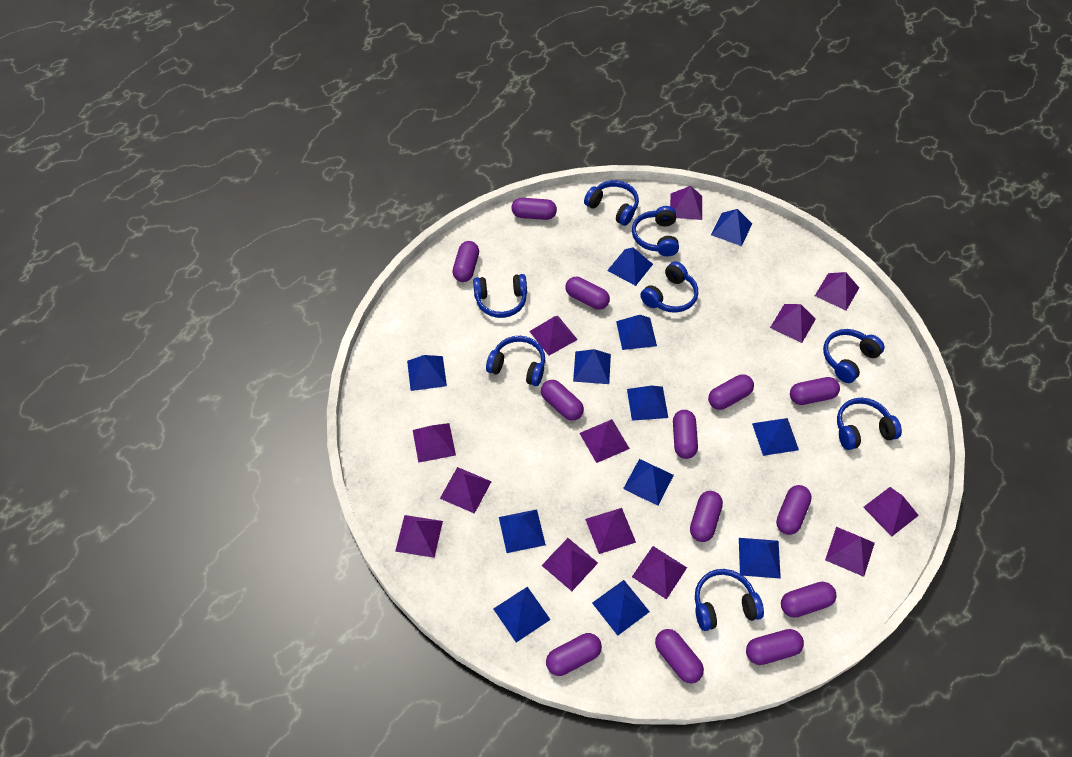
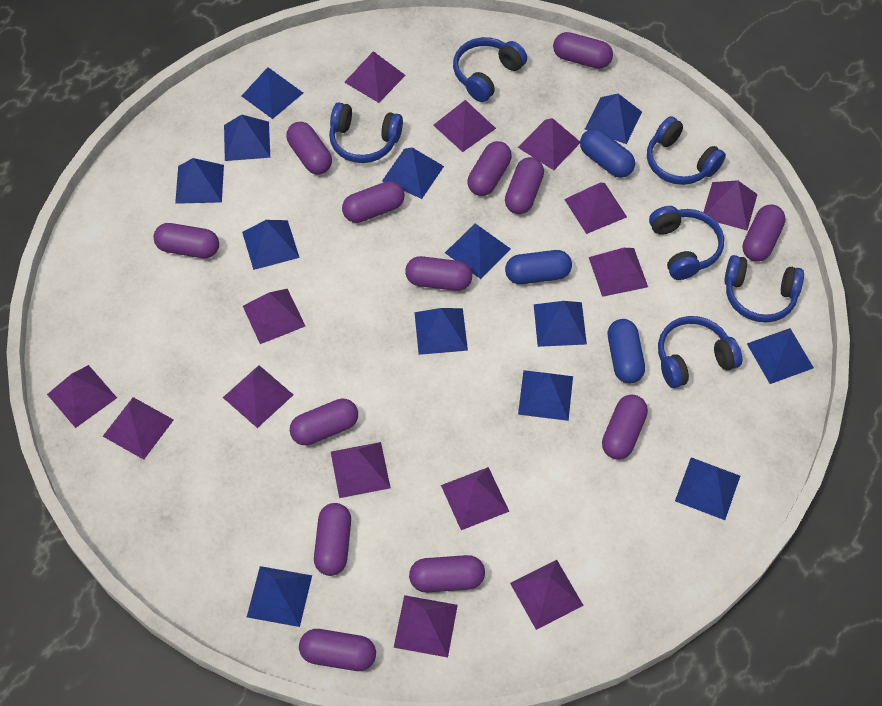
blue capsule: 0 -> 3
blue headphones: 8 -> 6
blue pyramid: 12 -> 13
purple pyramid: 13 -> 14

